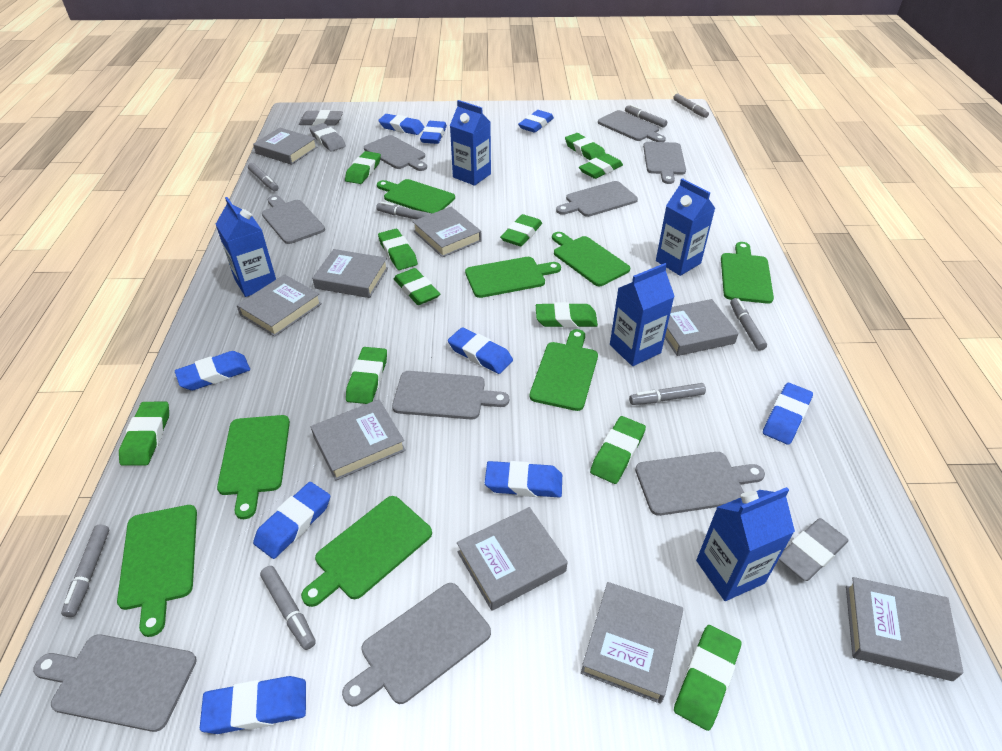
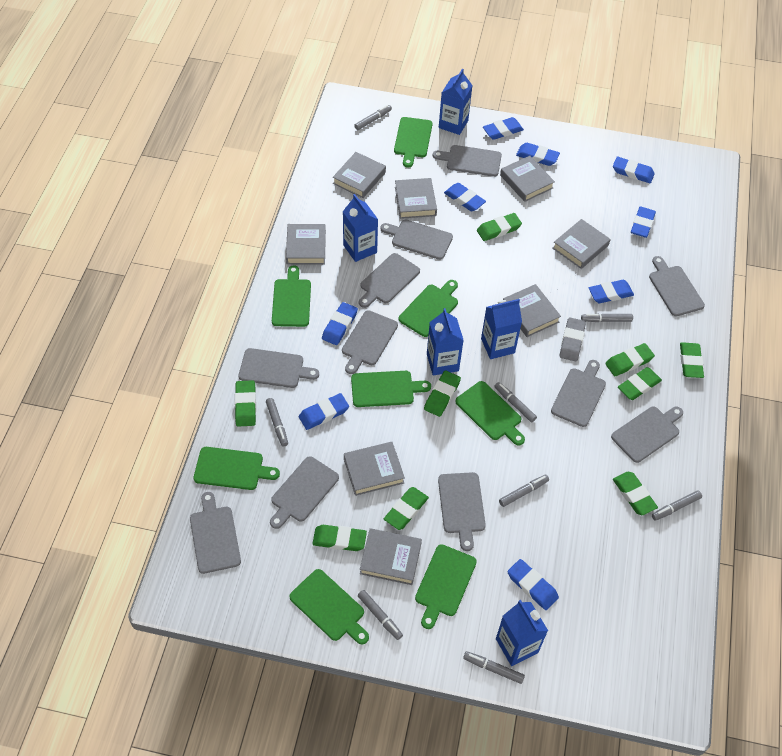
green eraser: 11 -> 9
grey book: 9 -> 8
grey cutting board: 9 -> 11
grey eraser: 3 -> 1

